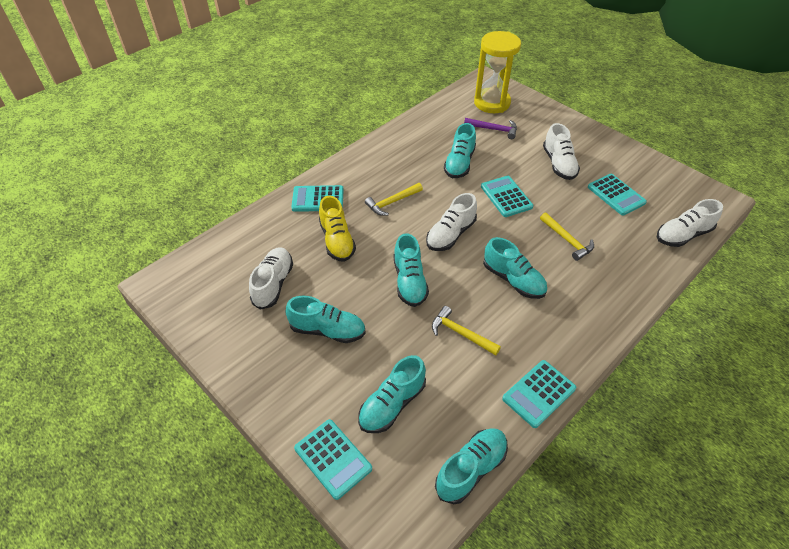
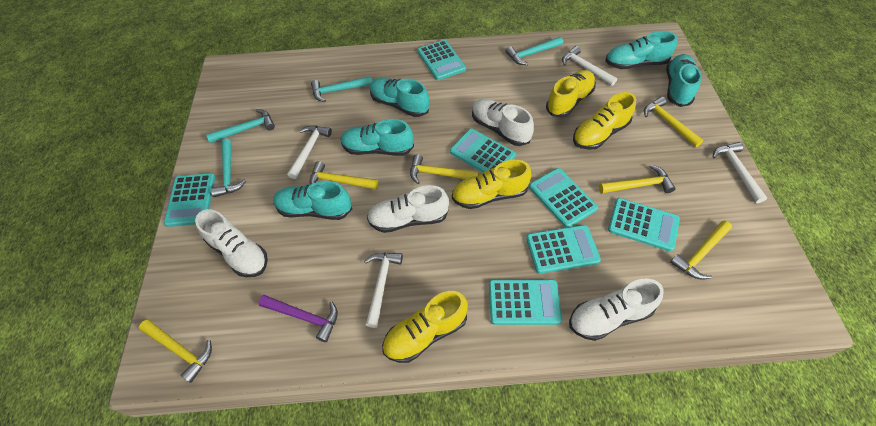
turquoise calculator: 5 -> 7
turquoise hammer: 0 -> 4
turquoise shoe: 6 -> 5
white hammer: 0 -> 4
yellow hammer: 3 -> 6
yellow hourglass: 1 -> 0
yellow shoe: 1 -> 4

